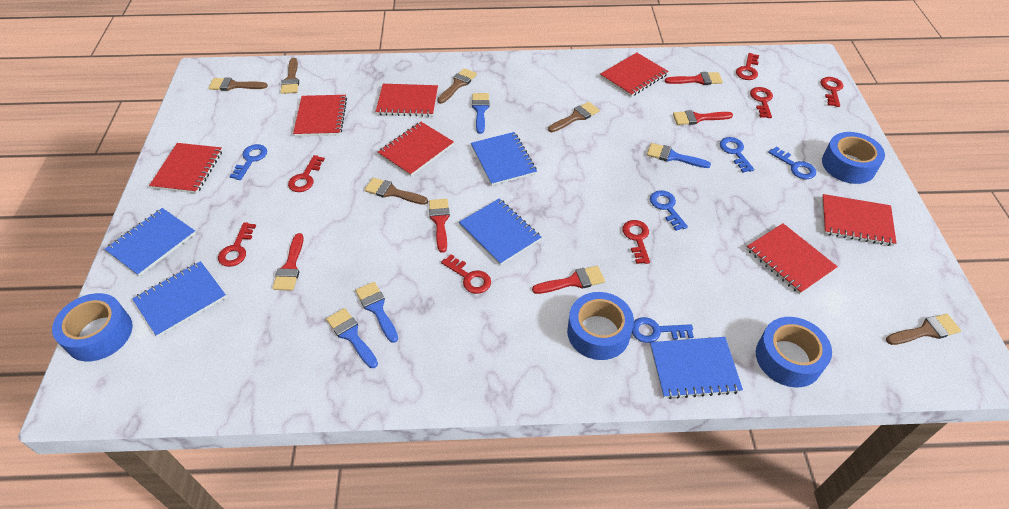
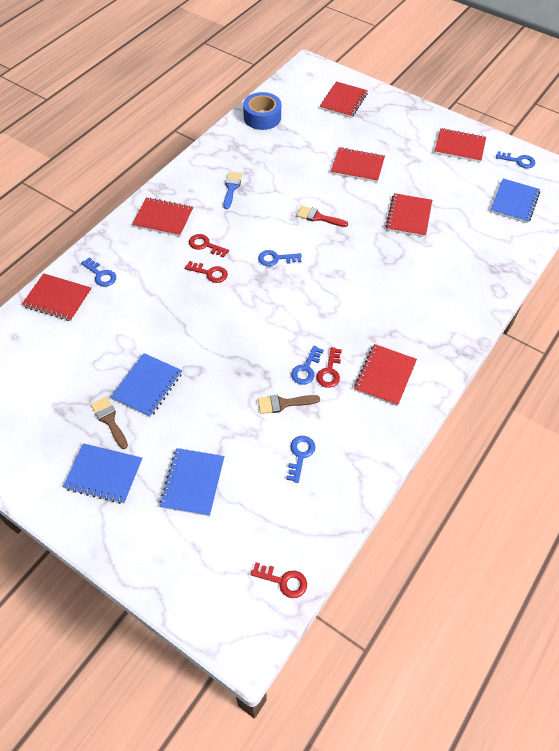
blue brush: 4 -> 1
blue notebook: 5 -> 4
blue tape: 4 -> 1
brown brush: 6 -> 2
red brush: 5 -> 1
red key: 7 -> 4

